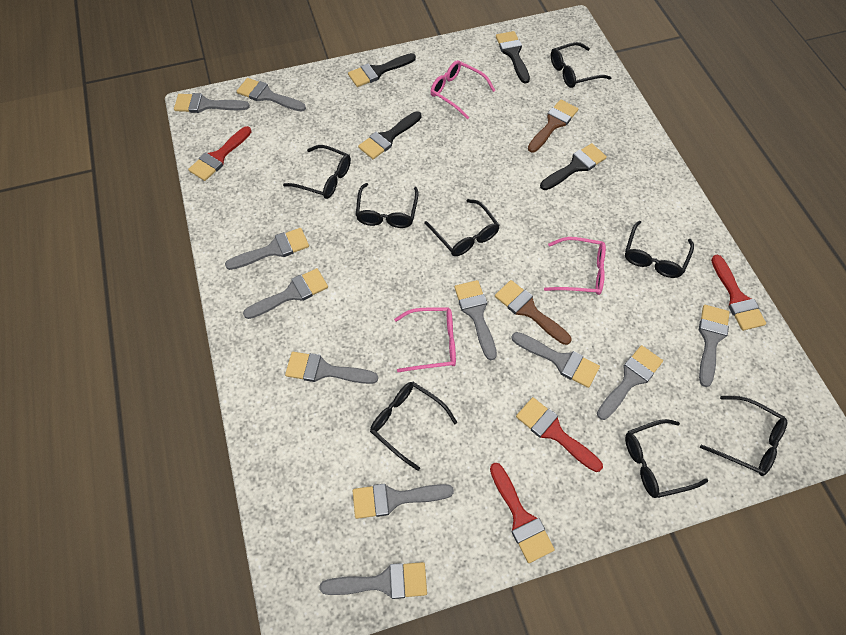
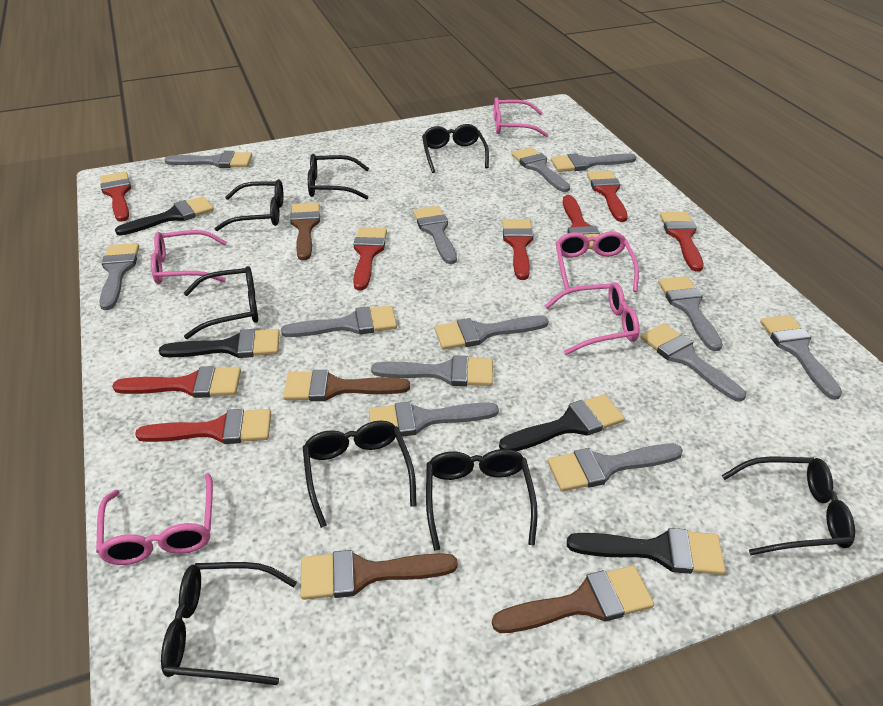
brown brush: 2 -> 4
grey brush: 11 -> 13
pink glasses: 3 -> 5
red brush: 4 -> 8

